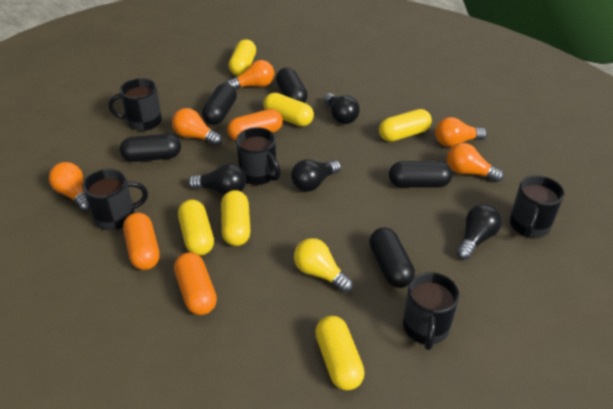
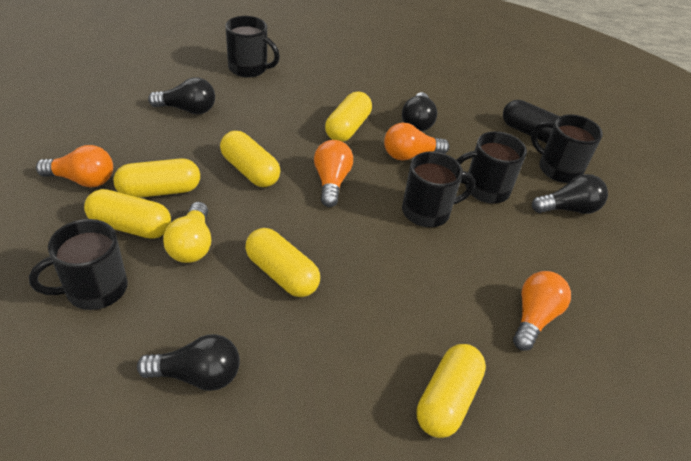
black capsule: 5 -> 1
orange capsule: 3 -> 0
orange light bulb: 5 -> 4

